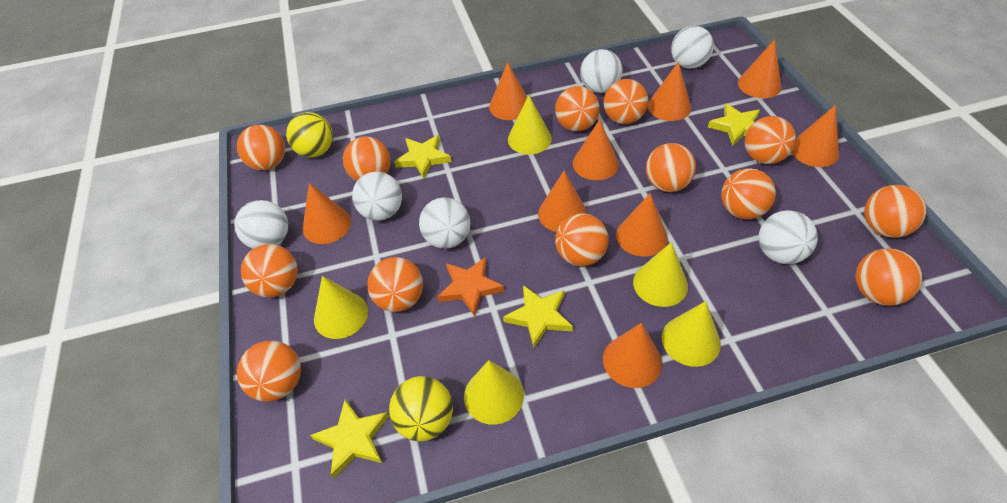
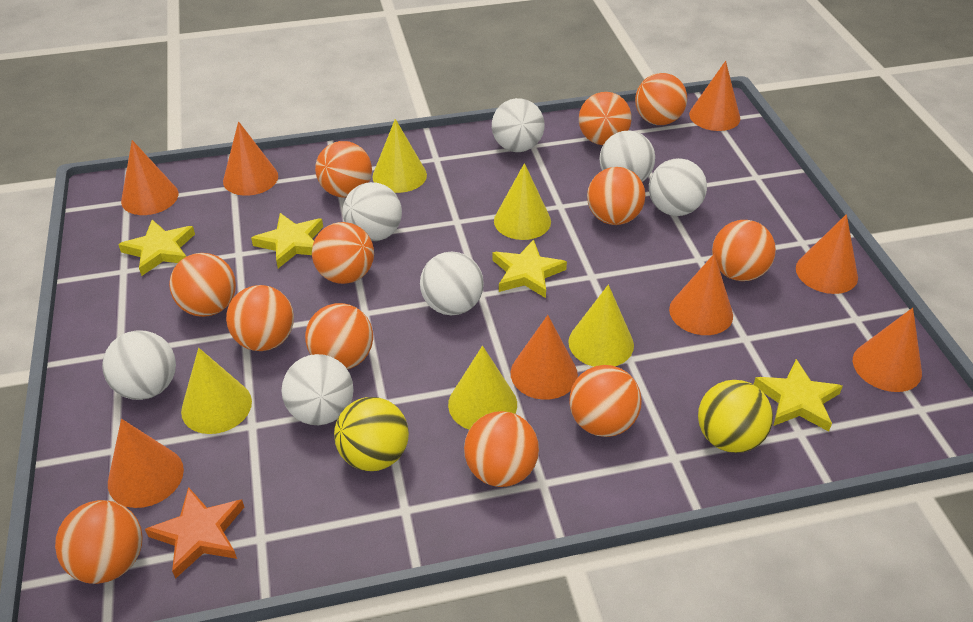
orange ball: 13 -> 12
orange cone: 9 -> 8
white ball: 6 -> 7

